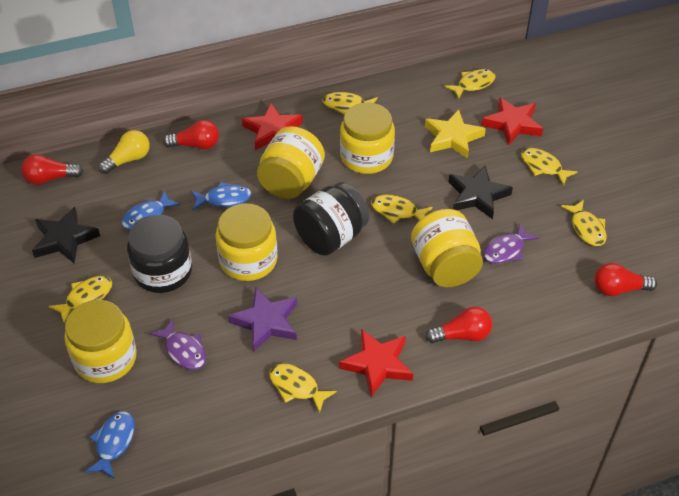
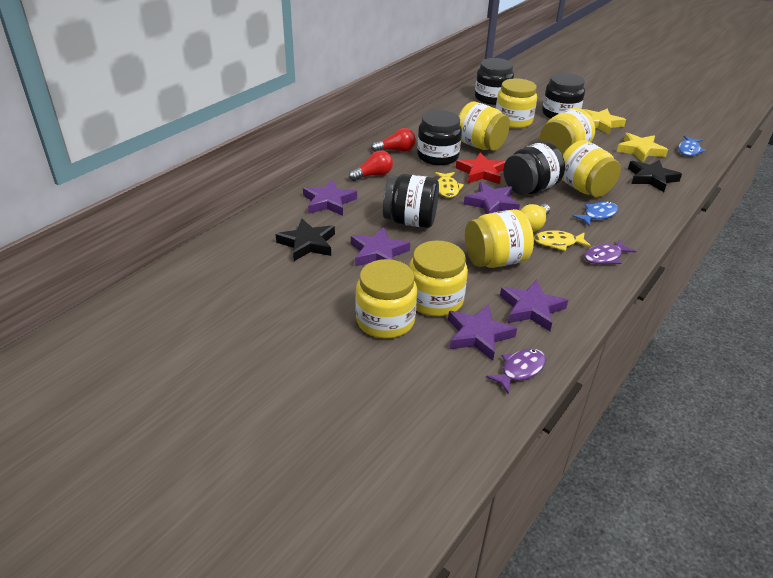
black jar: 2 -> 5
blue fish: 3 -> 2
purple star: 1 -> 5
red light bulb: 4 -> 2
red star: 3 -> 1
yellow fish: 7 -> 2
yellow jar: 5 -> 7
yellow star: 1 -> 2

